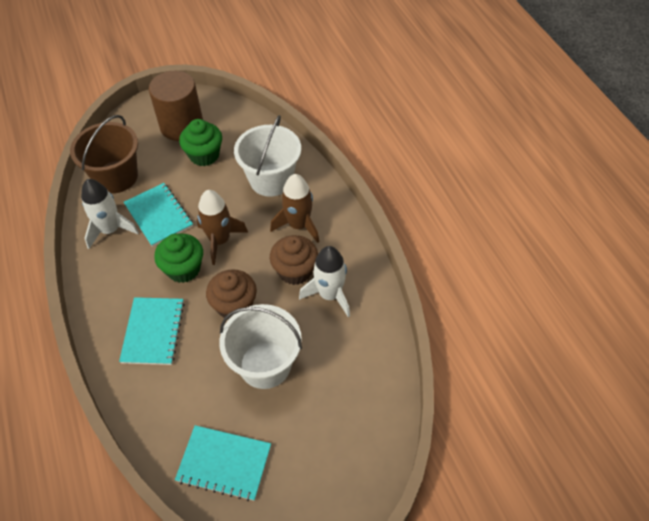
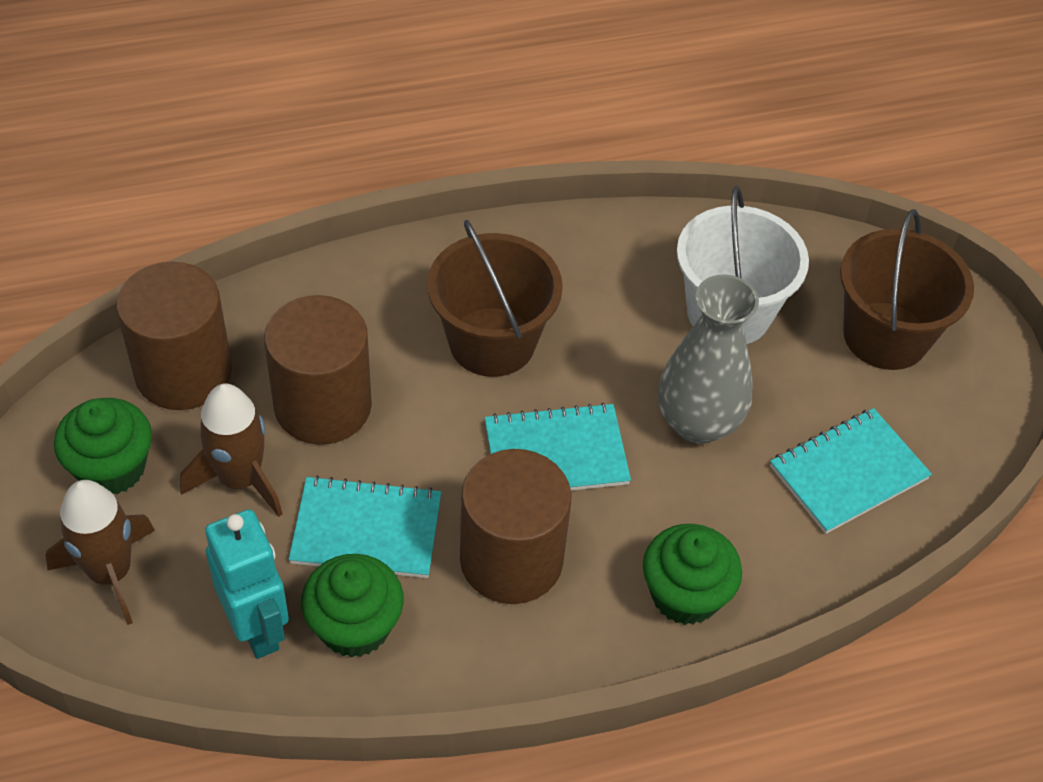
brown bucket: 1 -> 2
brown cupcake: 2 -> 0
brown cylinder: 1 -> 3
green cupcake: 2 -> 3
grey vase: 0 -> 1
turquoise robot: 0 -> 1
white bucket: 2 -> 1
white rocket: 2 -> 0

